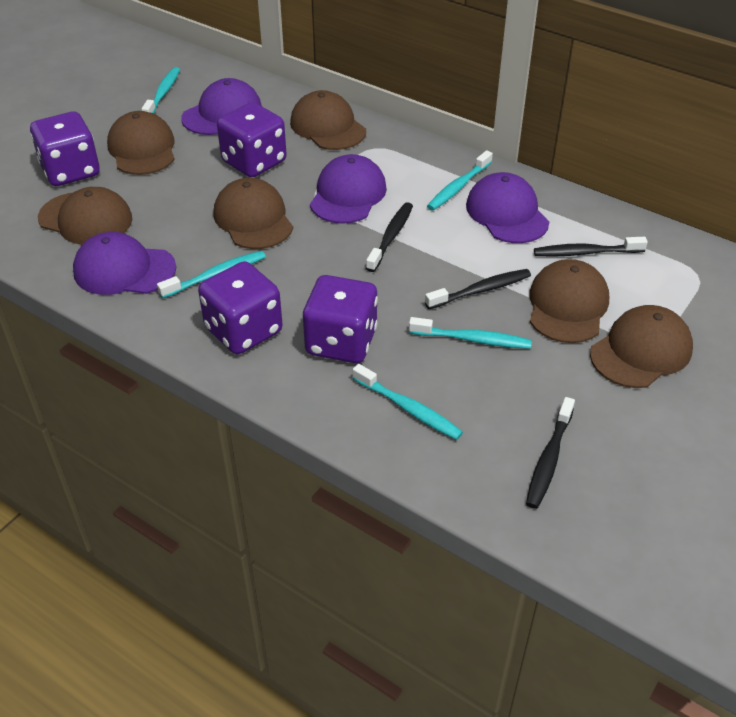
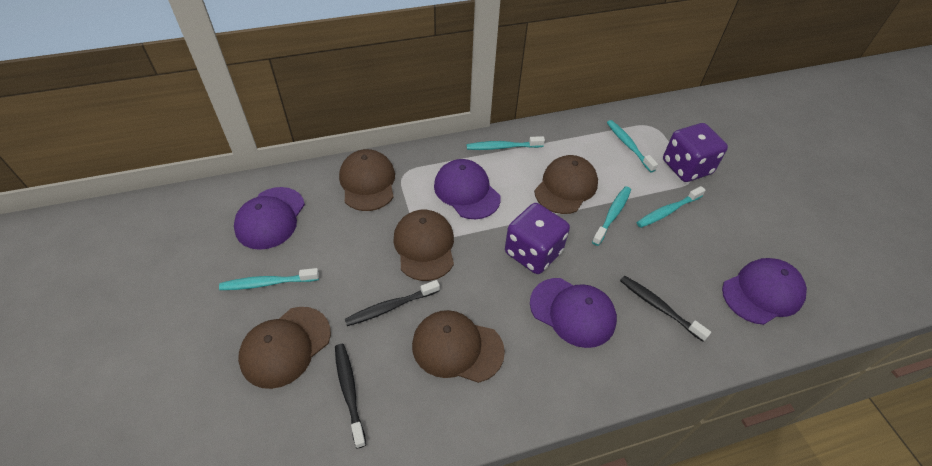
black toothbrush: 4 -> 3
brown cap: 6 -> 5
purple dice: 4 -> 2

